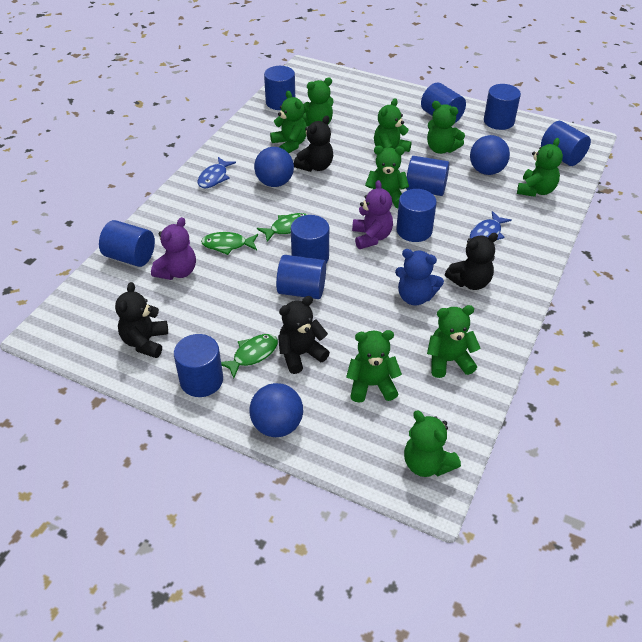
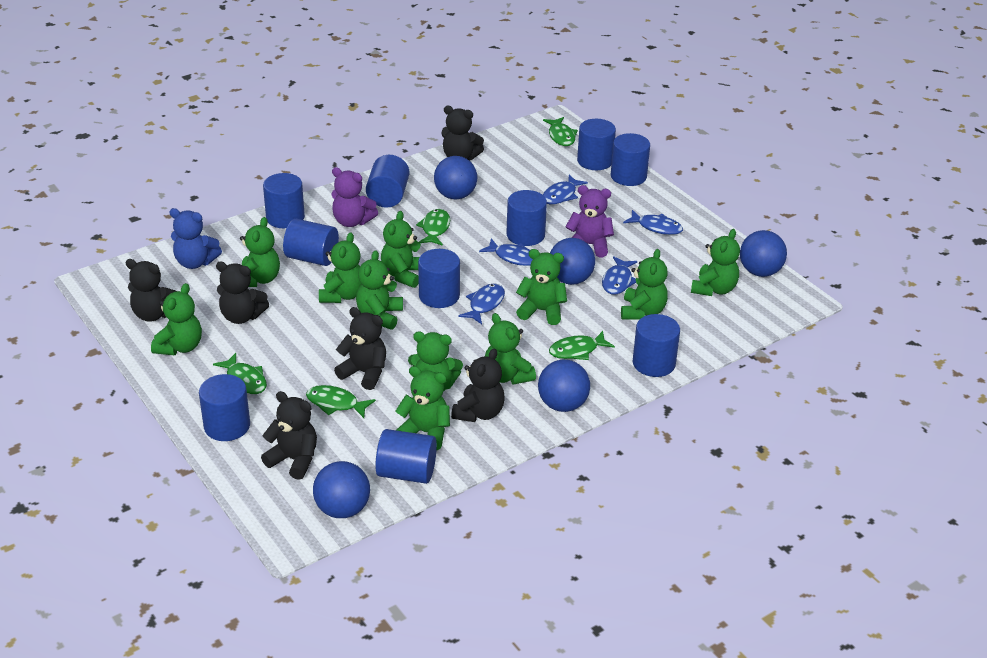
black teddy bear: 4 -> 6
blue ball: 3 -> 5
blue fish: 2 -> 5
green fish: 3 -> 5
green teddy bear: 9 -> 11

